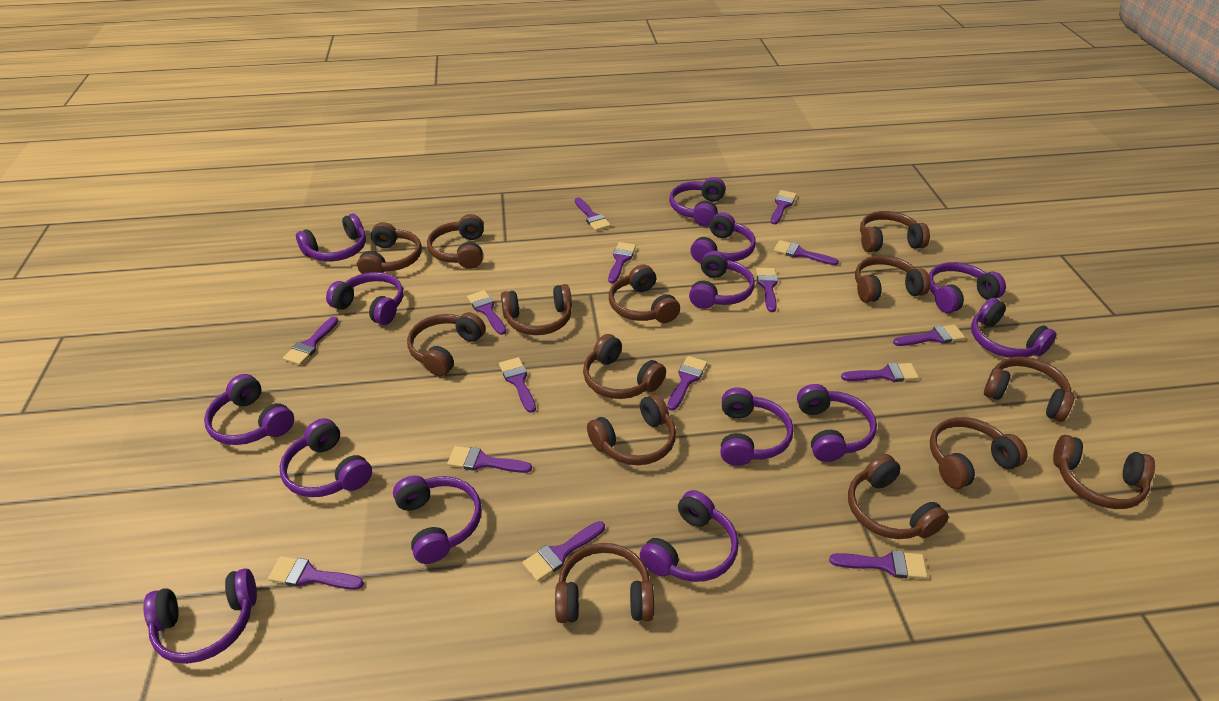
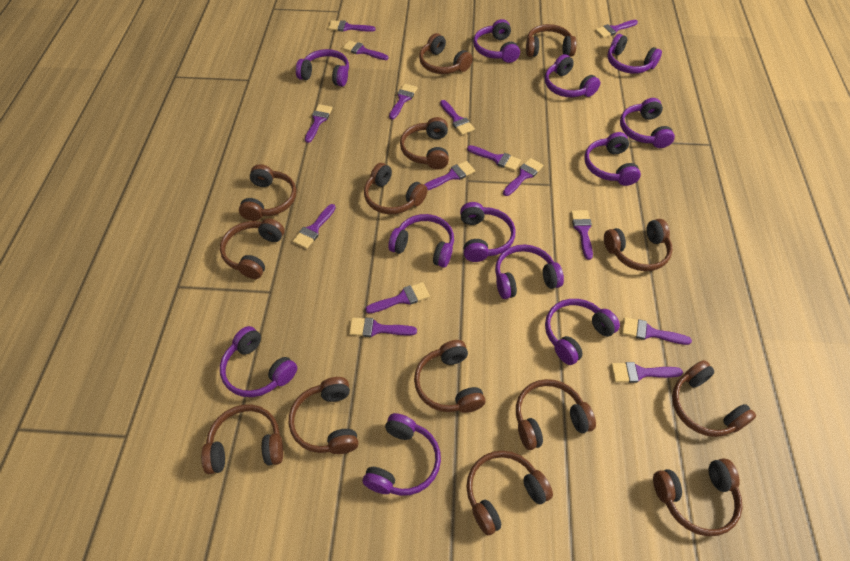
purple headphones: 14 -> 12

